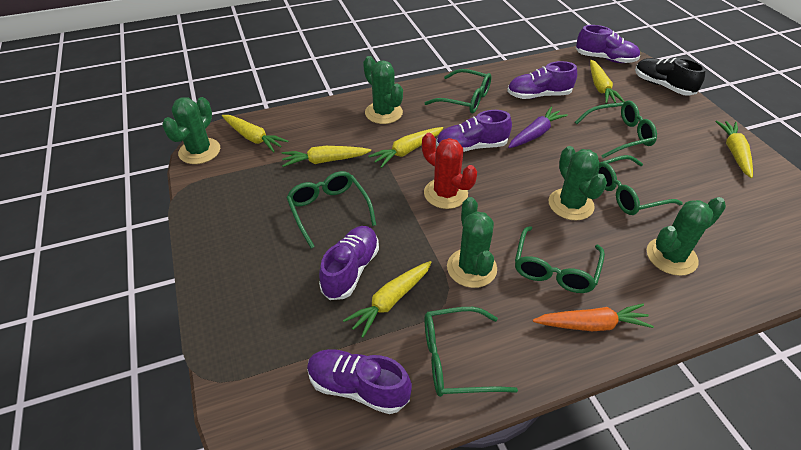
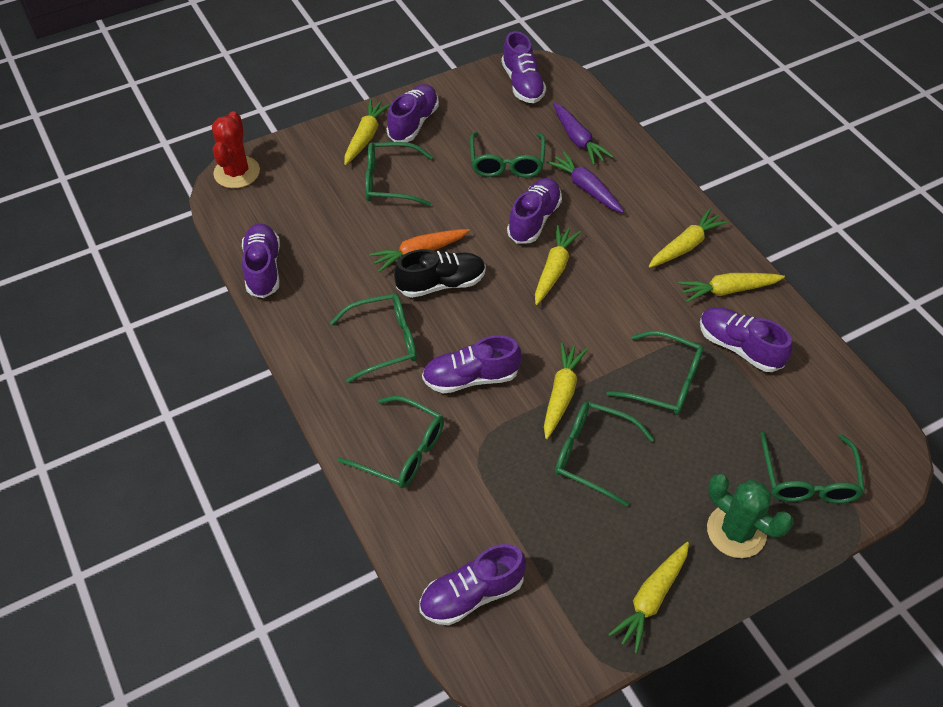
green cactus: 5 -> 1
green glasses: 6 -> 7
purple carrot: 1 -> 2
purple shoe: 5 -> 7

